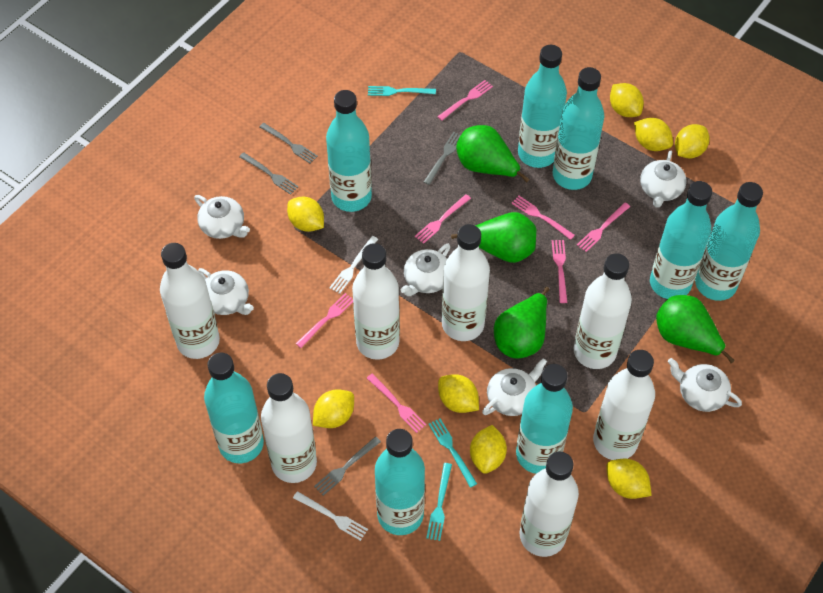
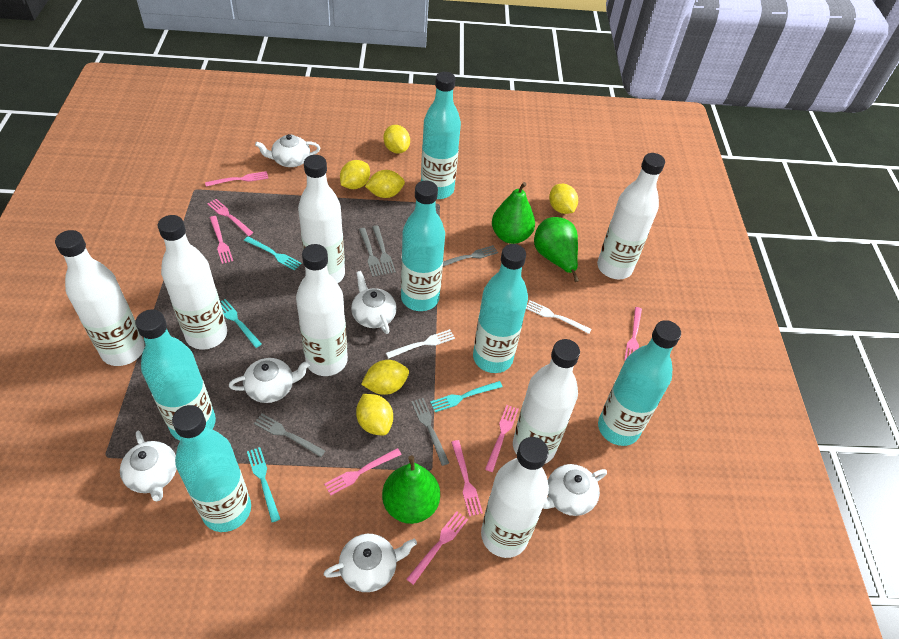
green pear: 4 -> 3
grey fork: 4 -> 5
pink fork: 7 -> 8
turquoise bottle: 8 -> 6
turquoise fork: 3 -> 4
yellow lemon: 8 -> 6

